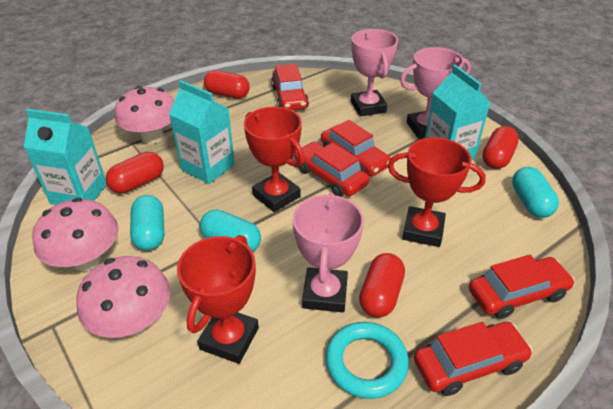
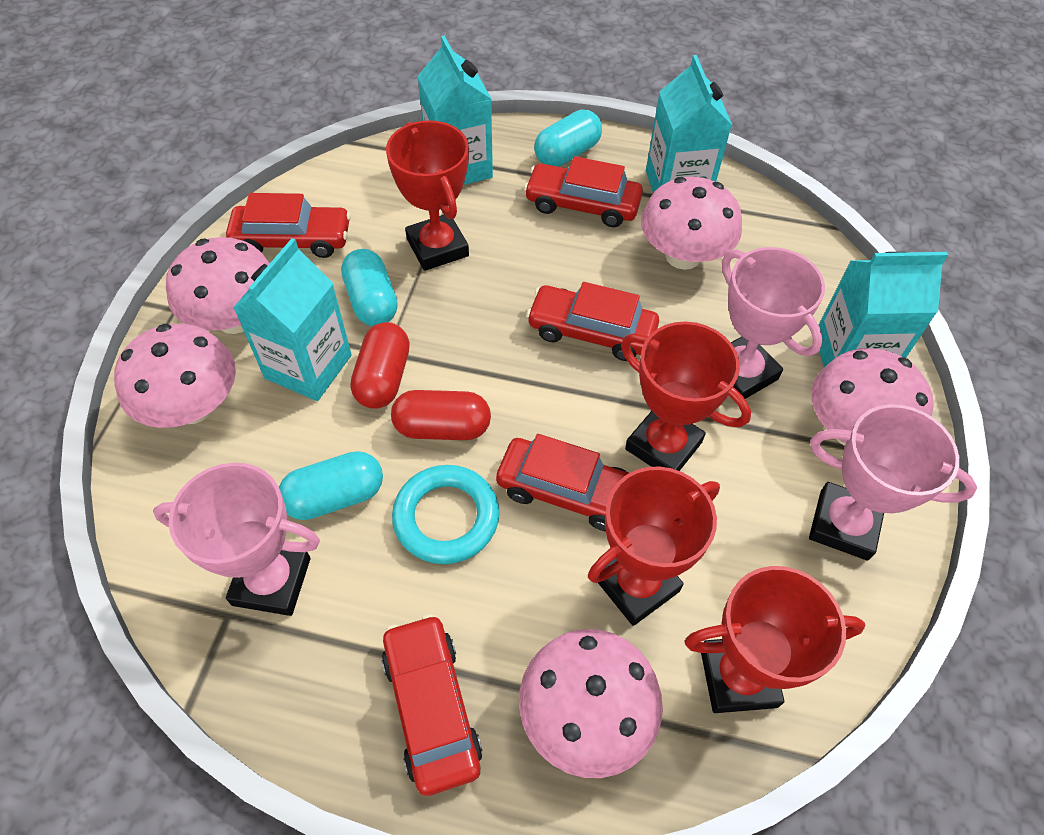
pink mushroom: 3 -> 5
red capsule: 4 -> 2
red trophy: 3 -> 4
turquoise carton: 3 -> 4

